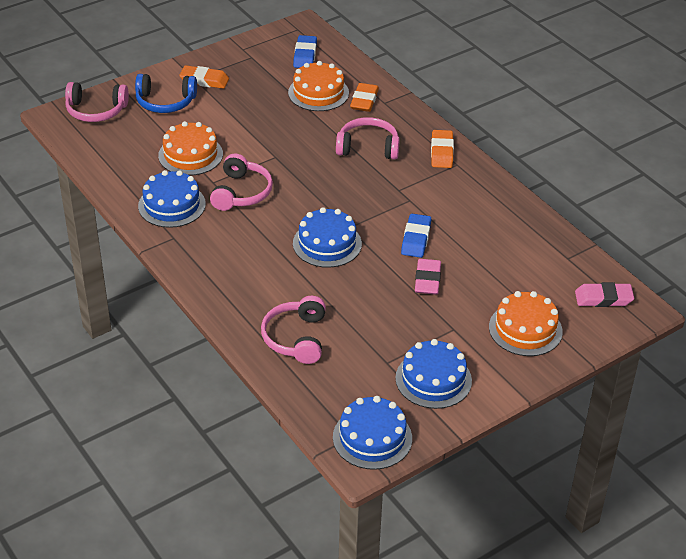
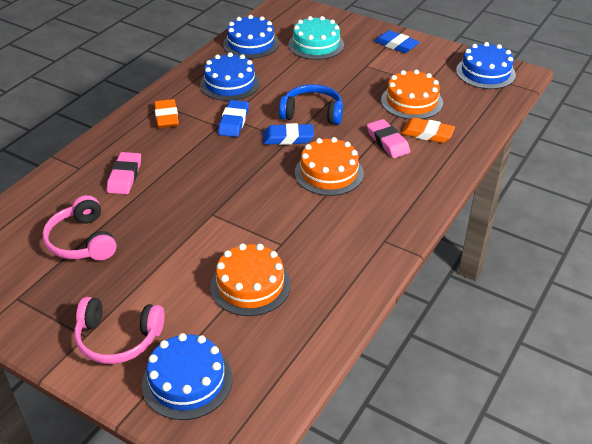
blue eraser: 2 -> 3
orange eraser: 3 -> 2
pink headphones: 4 -> 2
turquoise cake: 0 -> 1

